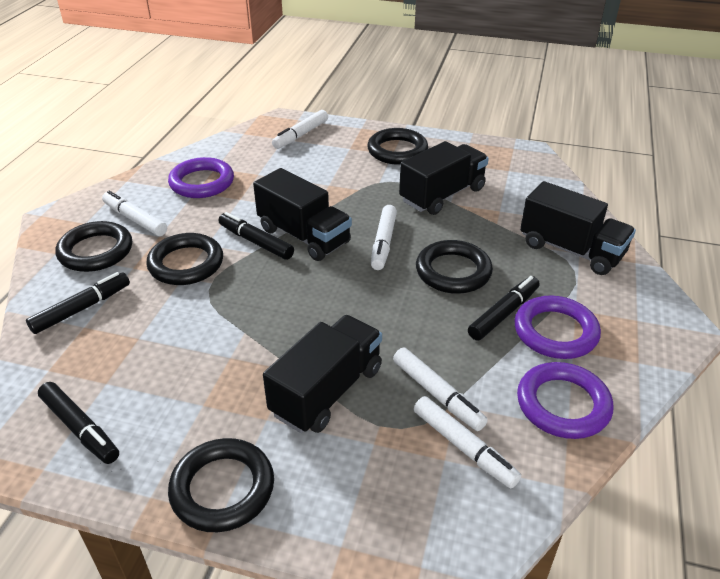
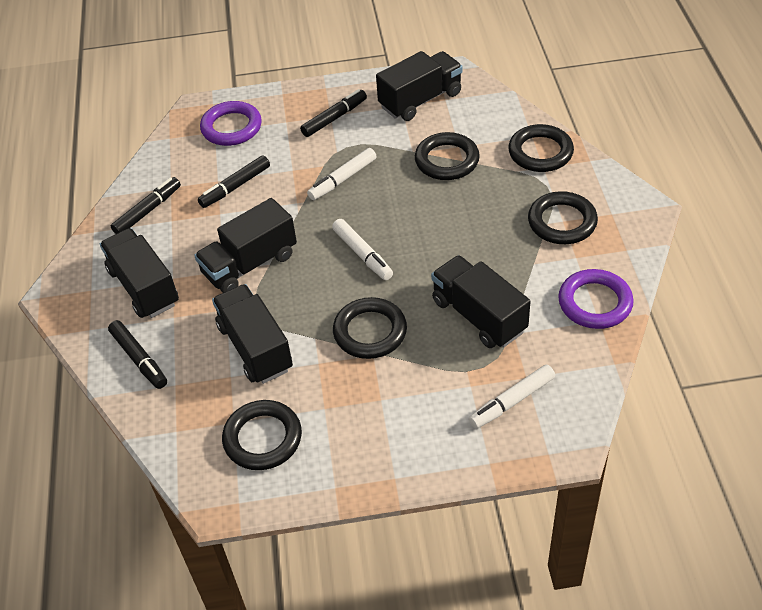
black truck: 4 -> 5
purple ring: 3 -> 2
white marker: 5 -> 3

